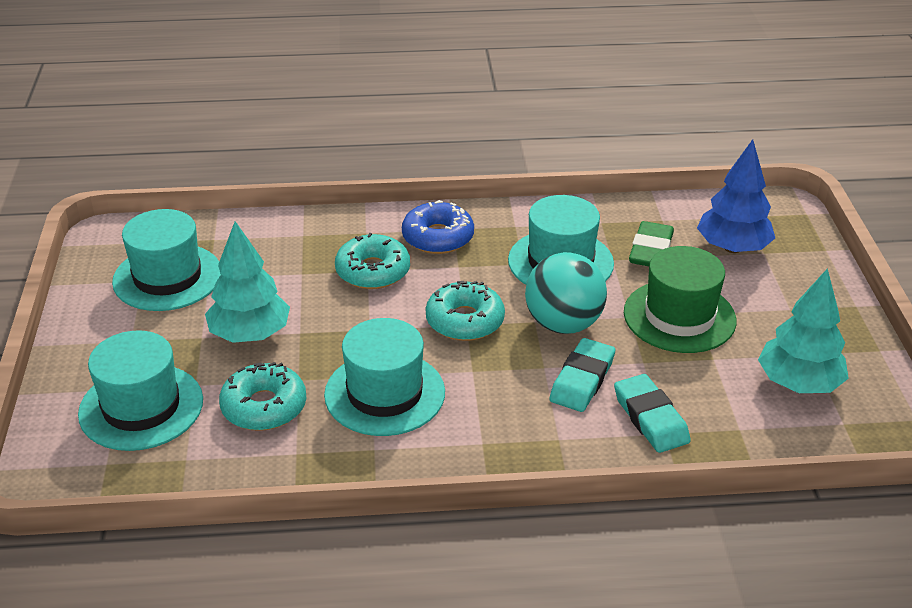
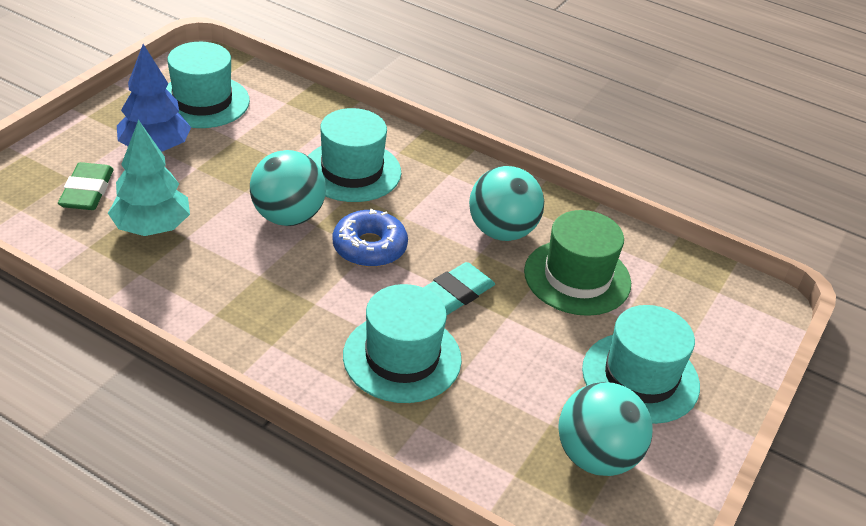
turquoise ball: 1 -> 3
turquoise donut: 3 -> 0
turquoise eraser: 2 -> 1
turquoise tree: 2 -> 1

